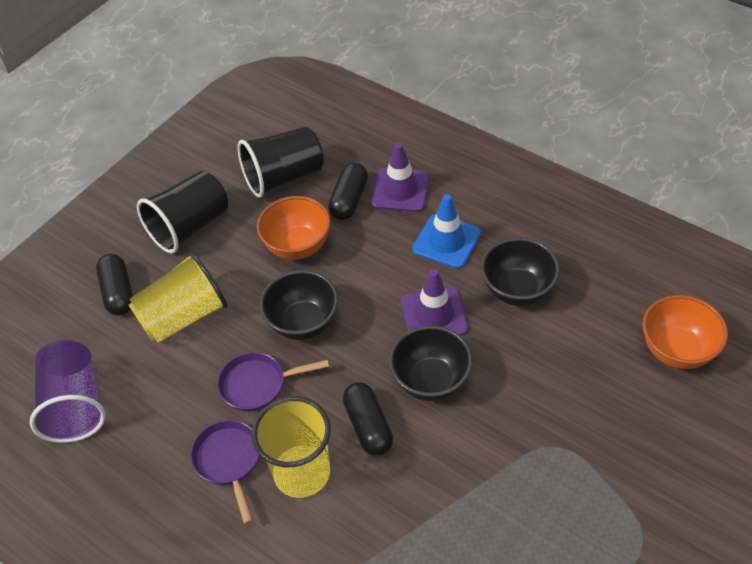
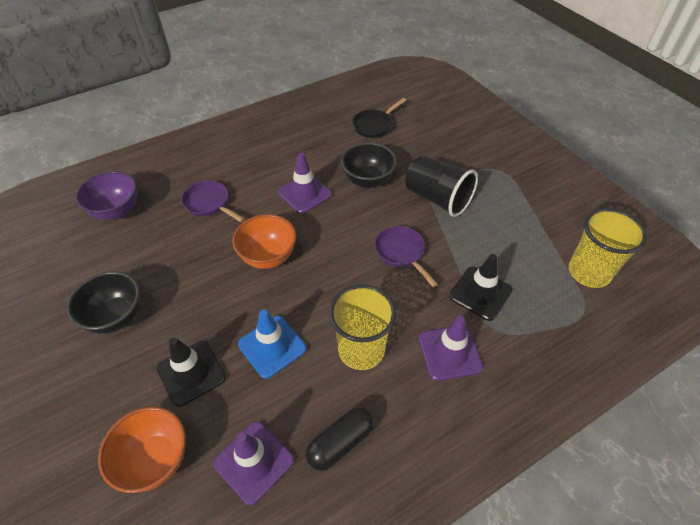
black bowl: 3 -> 2
black capsule: 3 -> 1
black cup: 2 -> 1
black pan: 0 -> 1
black traffic cone: 0 -> 2
purple bowl: 0 -> 1
purple cup: 1 -> 0
purple traffic cone: 2 -> 3

